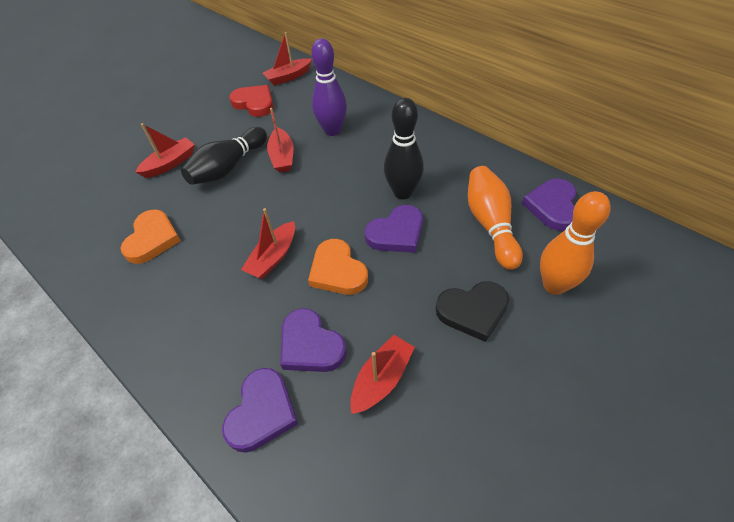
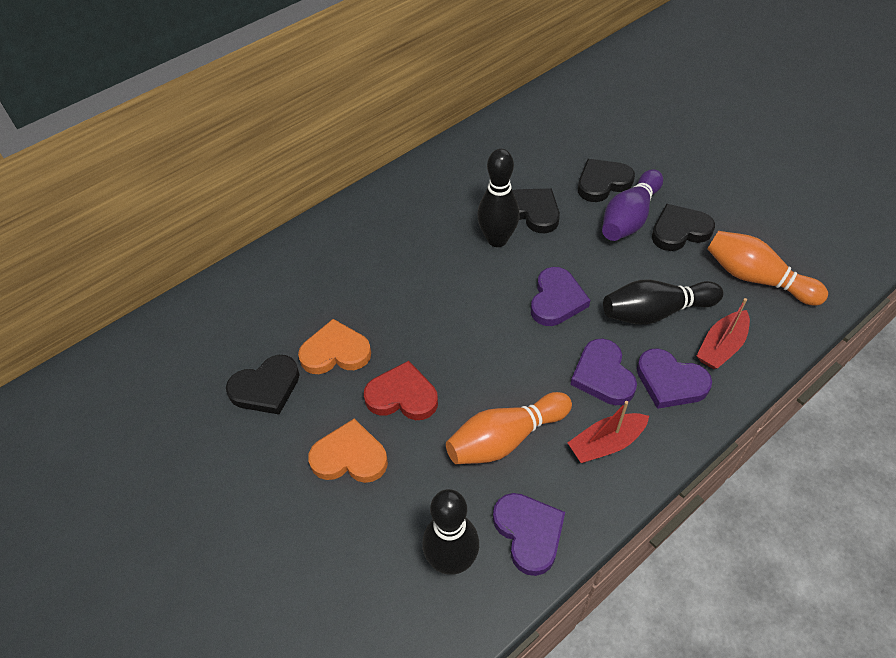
black bowling pin: 2 -> 3
black heart: 1 -> 4
red boat: 5 -> 2

